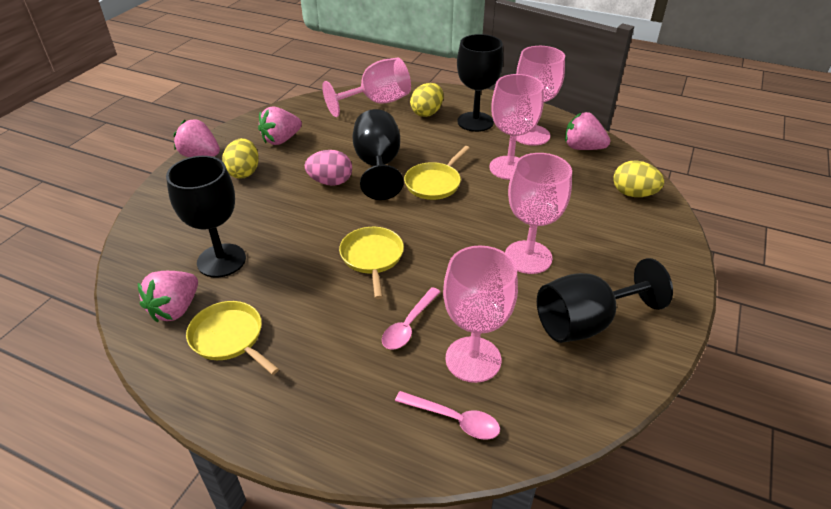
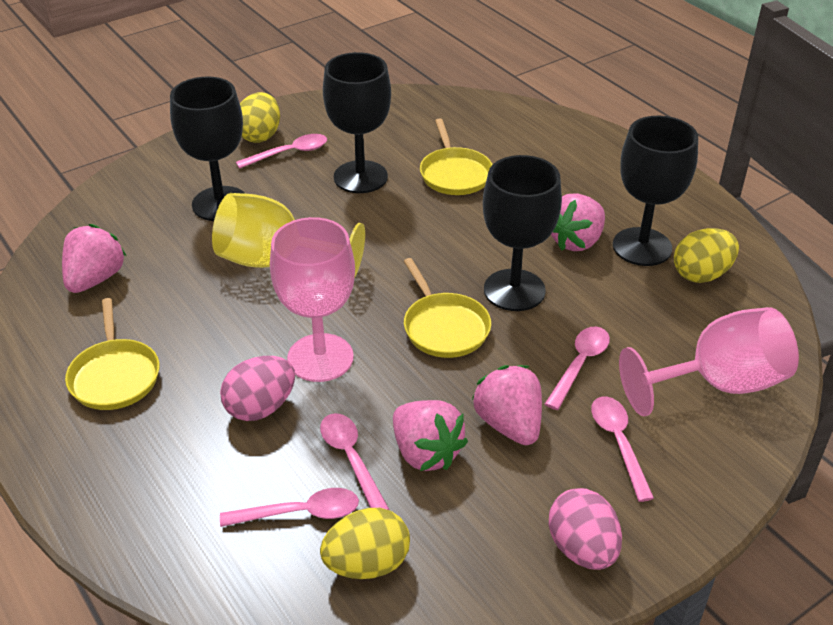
pink egg: 1 -> 2
pink goblet: 5 -> 2
pink spoon: 2 -> 5
yellow goblet: 0 -> 1

